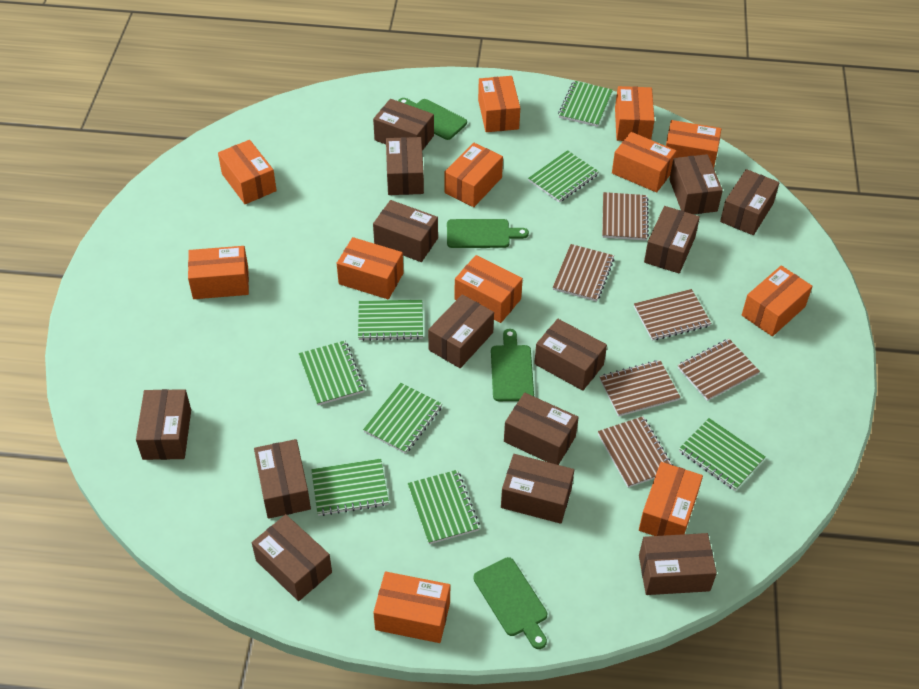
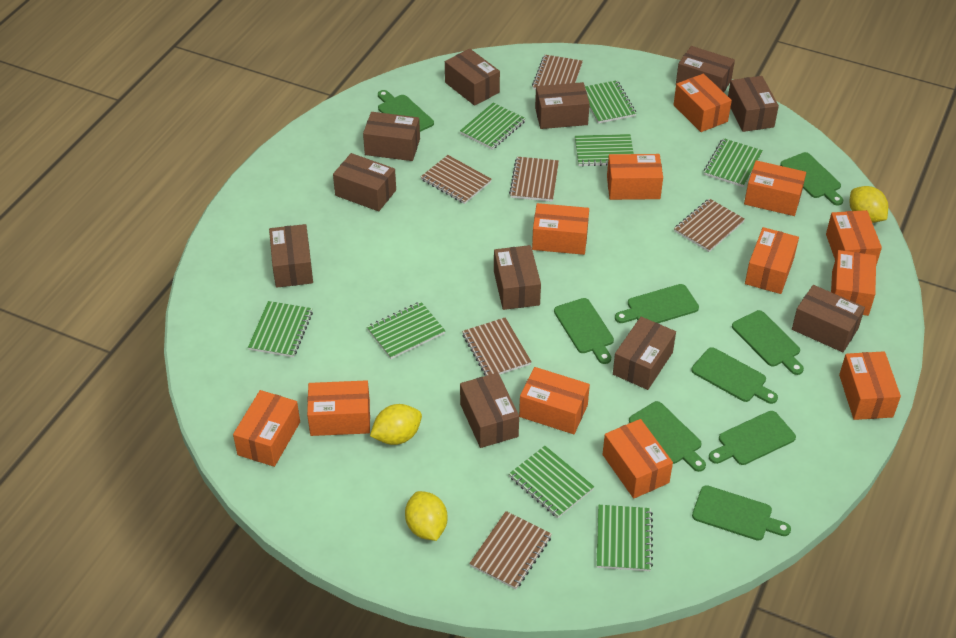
brown box: 14 -> 11
green cutting board: 4 -> 9
yellow lemon: 0 -> 3

